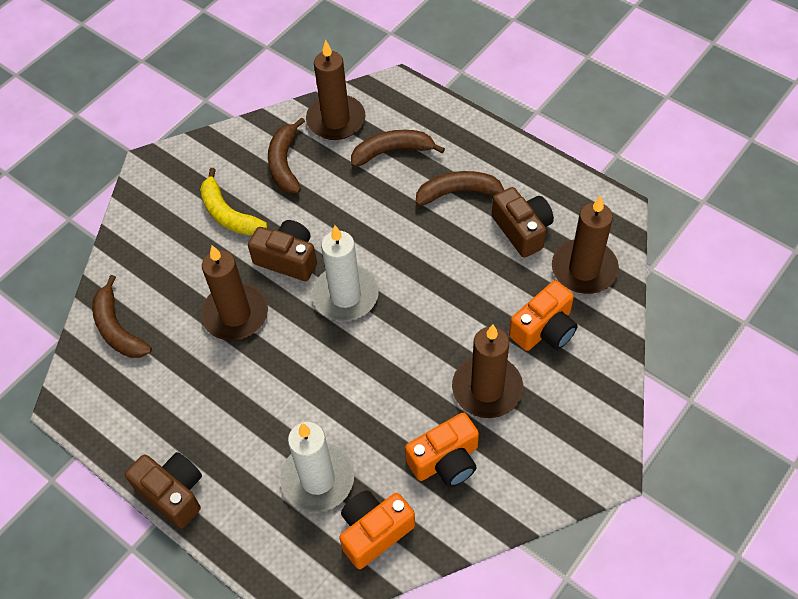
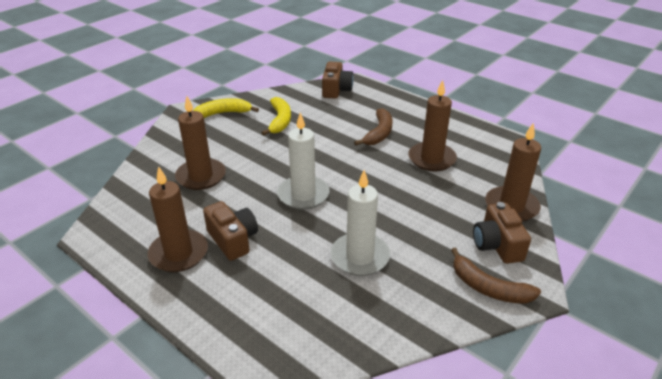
brown banana: 4 -> 2
orange camera: 3 -> 0
yellow banana: 1 -> 2

